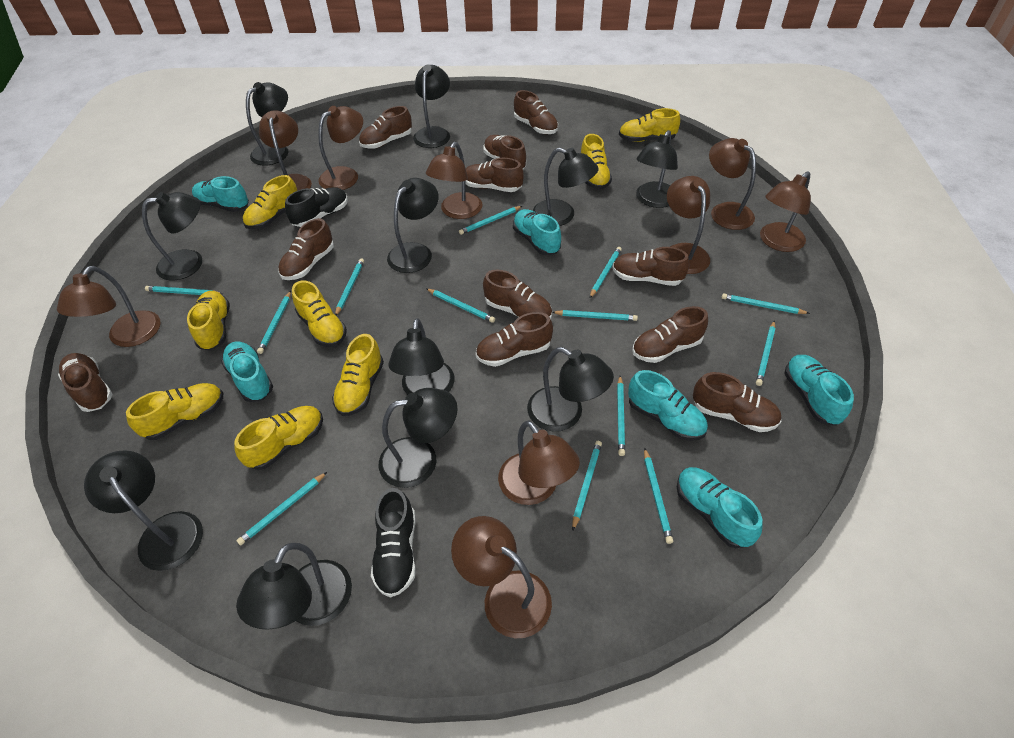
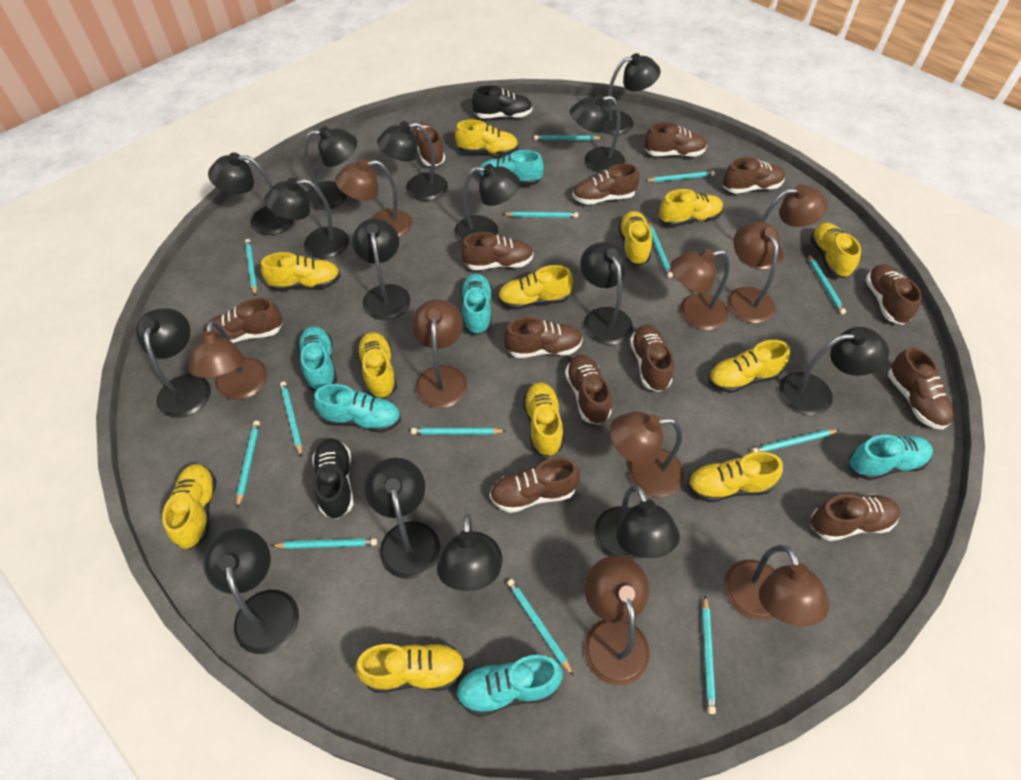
black lamp: 11 -> 15
brown shoe: 11 -> 13
yellow shoe: 8 -> 12

